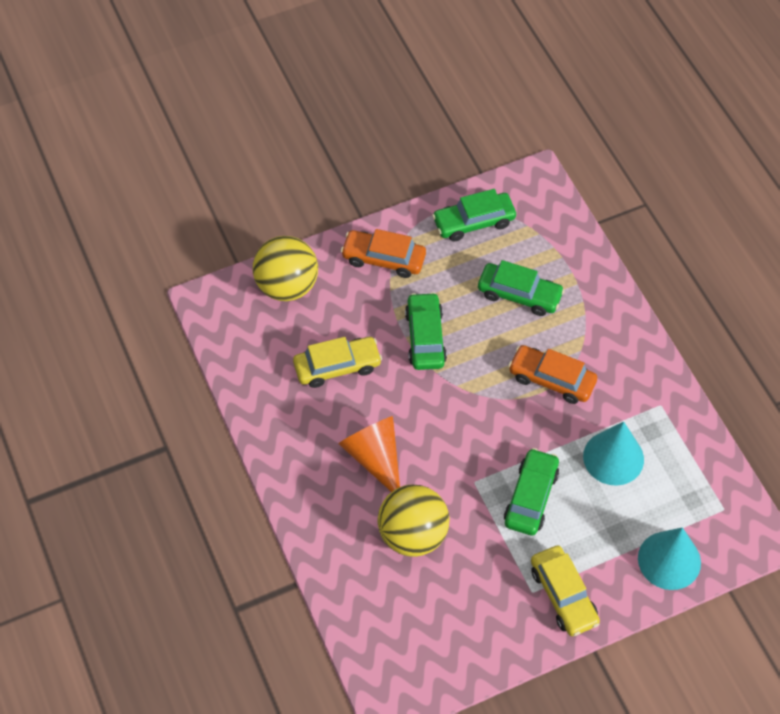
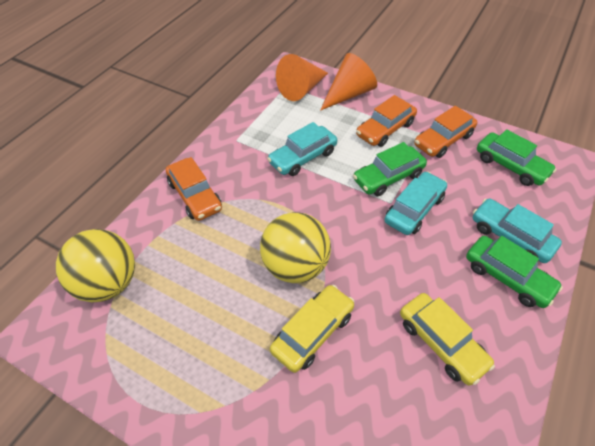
green car: 4 -> 3
orange car: 2 -> 3
orange cone: 1 -> 2
turquoise car: 0 -> 3
turquoise cone: 2 -> 0

